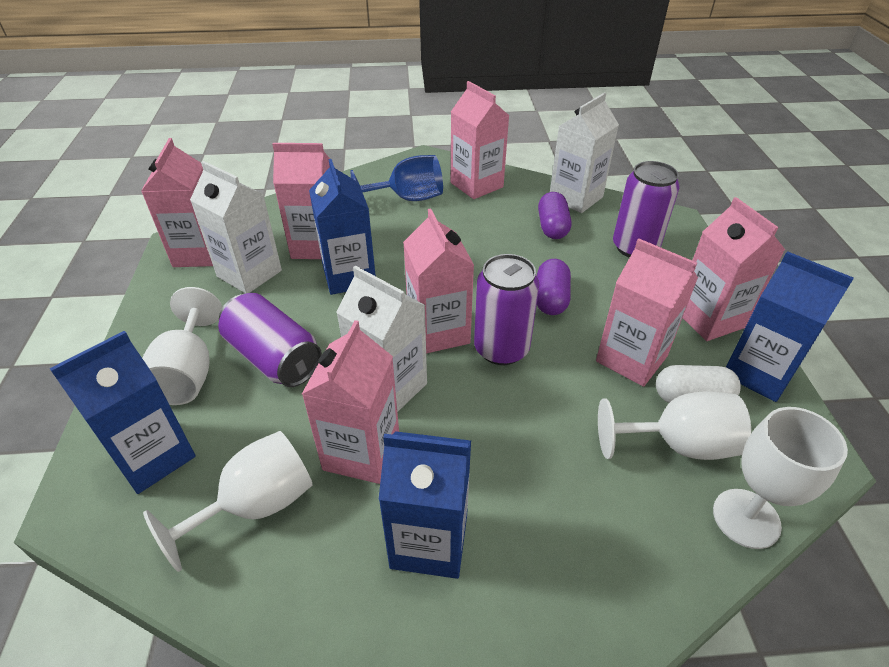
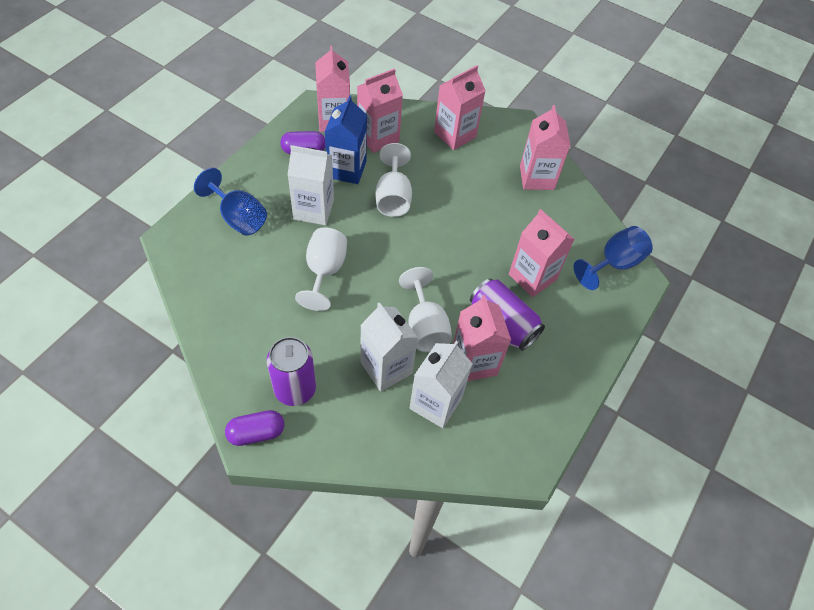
blue carton: 4 -> 1
blue goblet: 1 -> 2
pink carton: 7 -> 6
purple can: 3 -> 2
white capsule: 1 -> 0
white goblet: 4 -> 3

